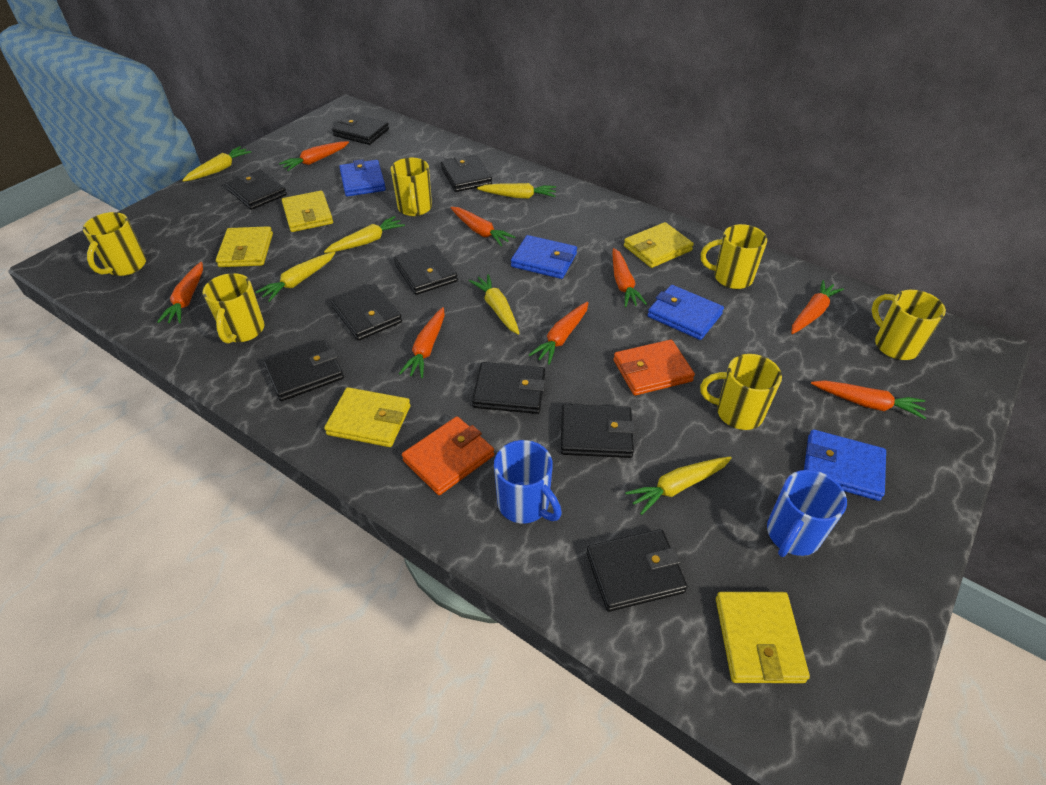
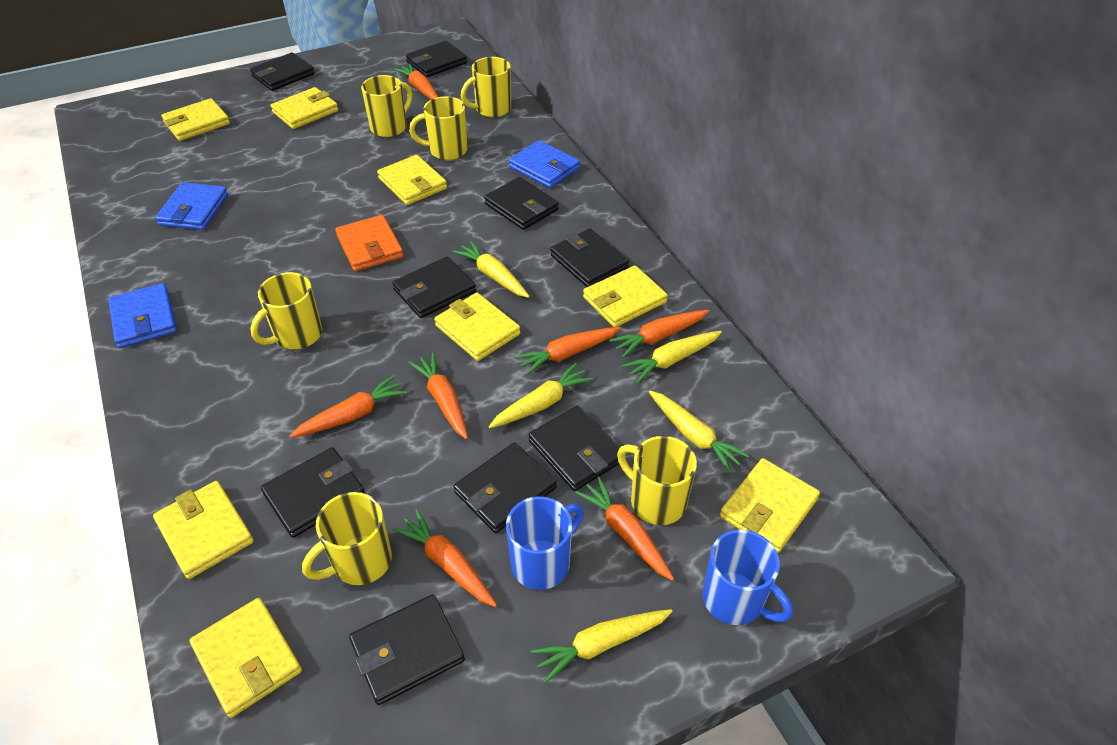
blue wallet: 4 -> 3
orange carrot: 8 -> 7
orange wallet: 2 -> 1
yellow carrot: 6 -> 5
yellow wallet: 5 -> 8

